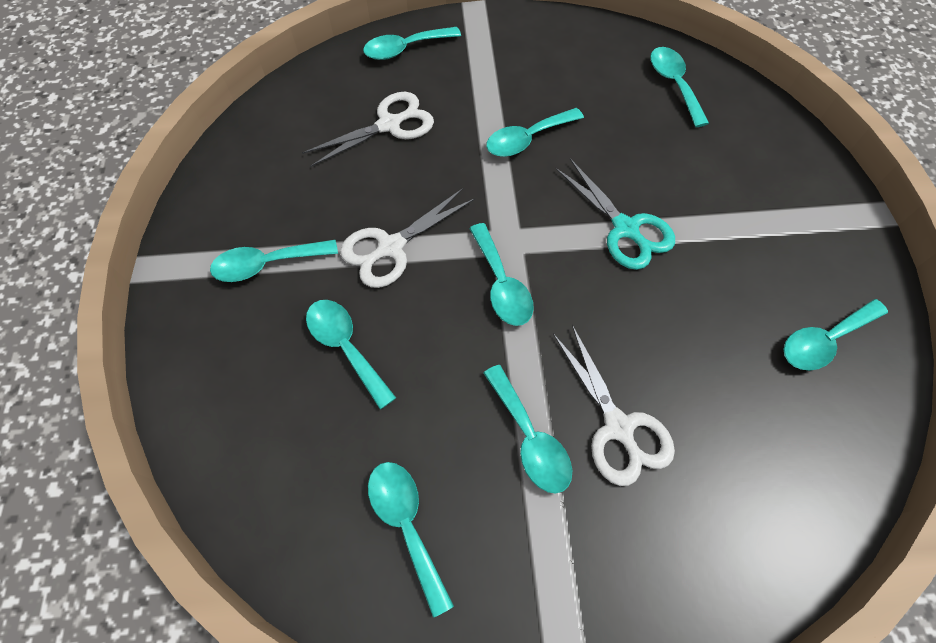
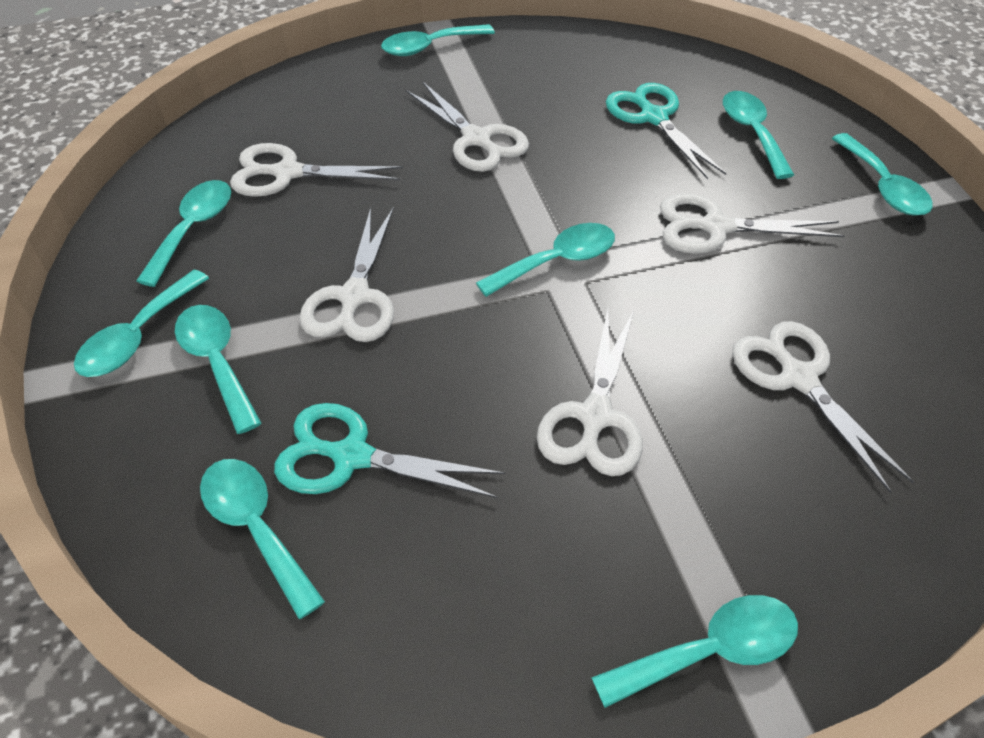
turquoise scissors: 1 -> 2
white scissors: 3 -> 6

